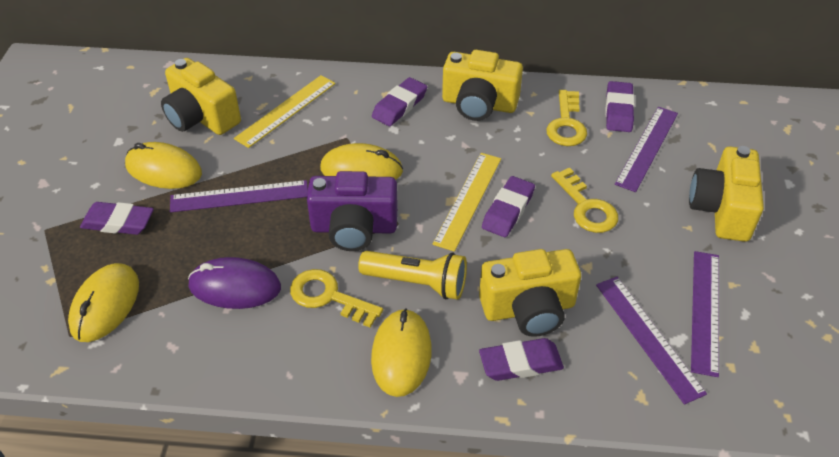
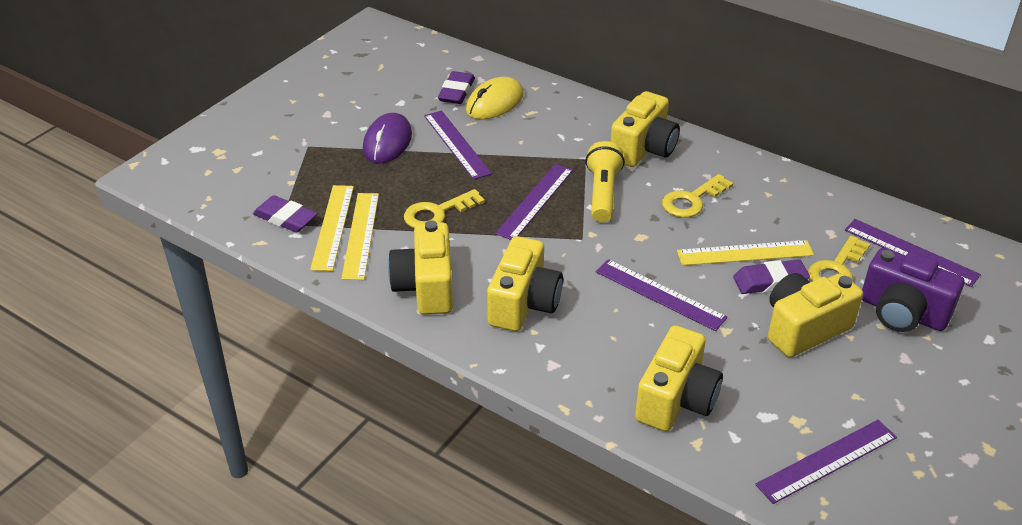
purple eraser: 5 -> 3
purple ruler: 4 -> 5
yellow camera: 4 -> 5
yellow mouse: 4 -> 1
yellow ruler: 2 -> 3

